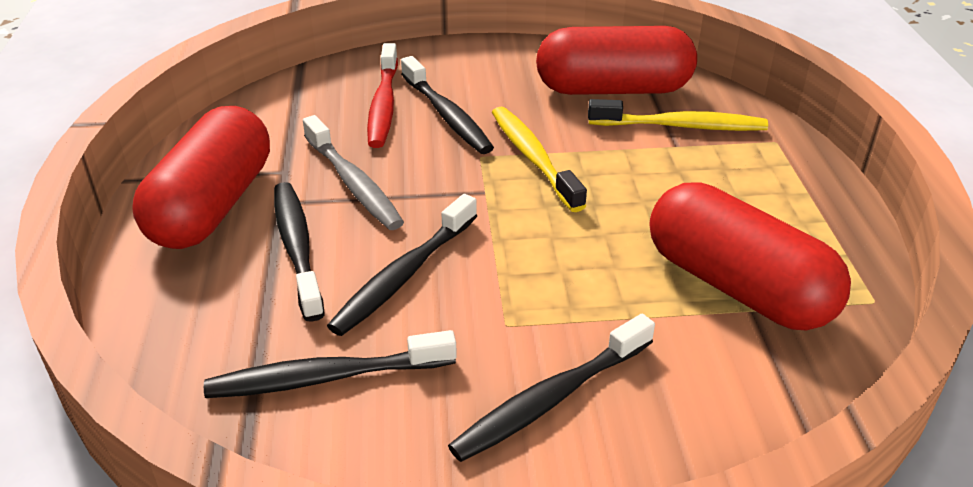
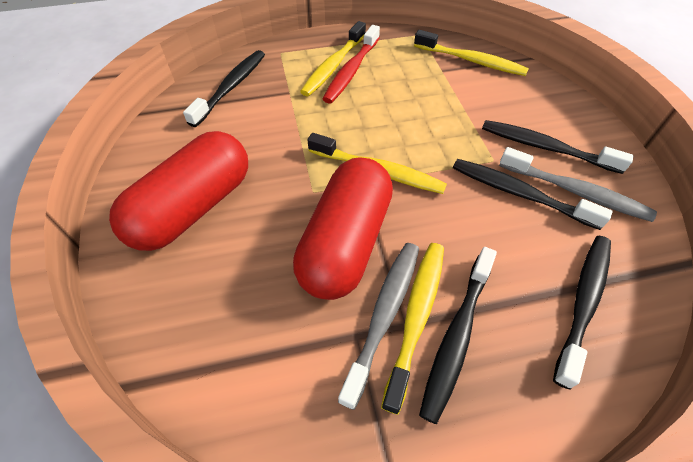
grey toothbrush: 1 -> 2
red capsule: 3 -> 2
yellow toothbrush: 2 -> 4

